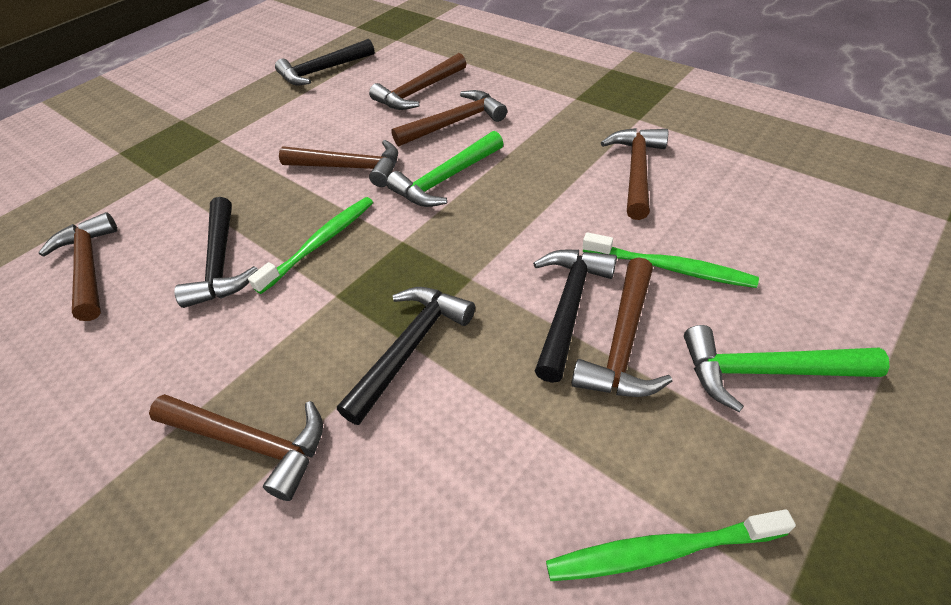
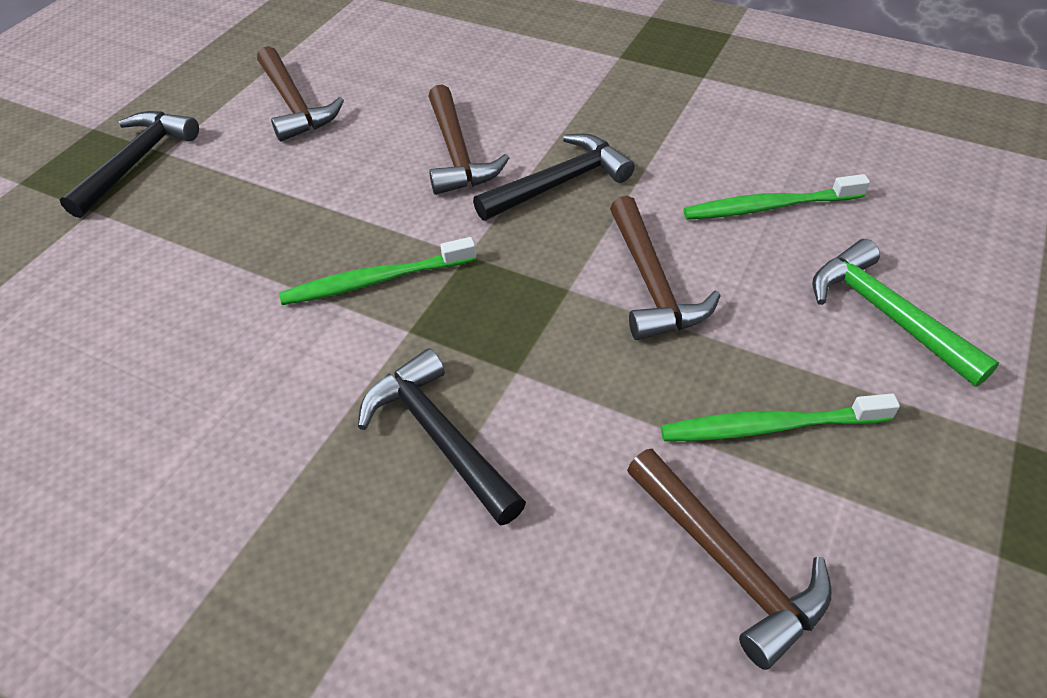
black hammer: 4 -> 3
brown hammer: 7 -> 4
green hammer: 2 -> 1

